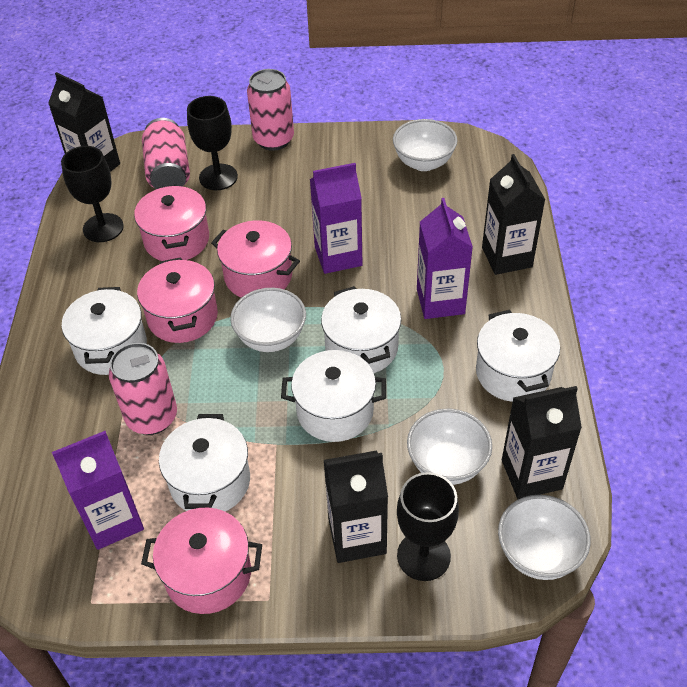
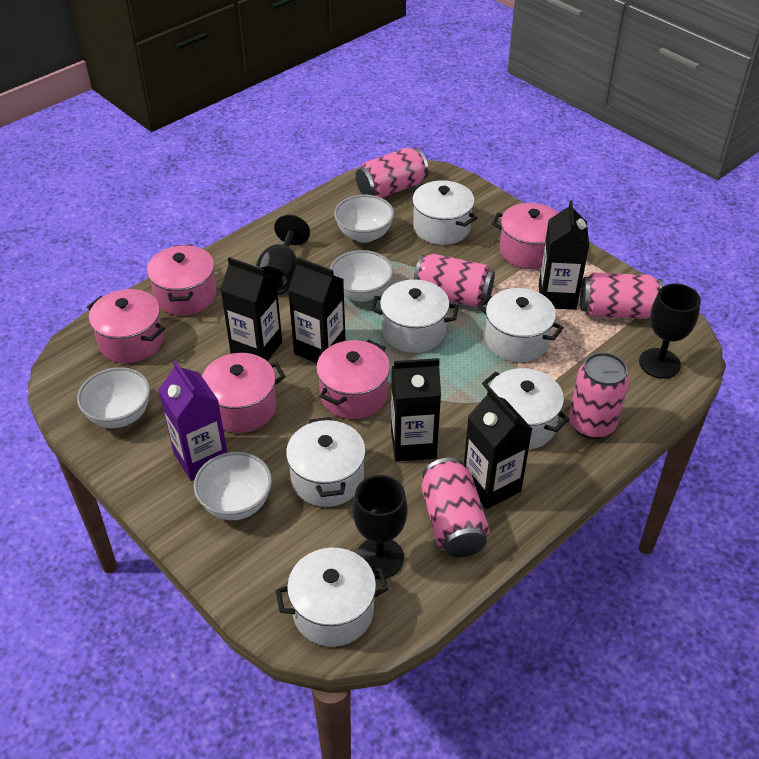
black carton: 4 -> 5
pink can: 3 -> 5
pink pot: 4 -> 5
purple carton: 3 -> 1
white pot: 5 -> 6

